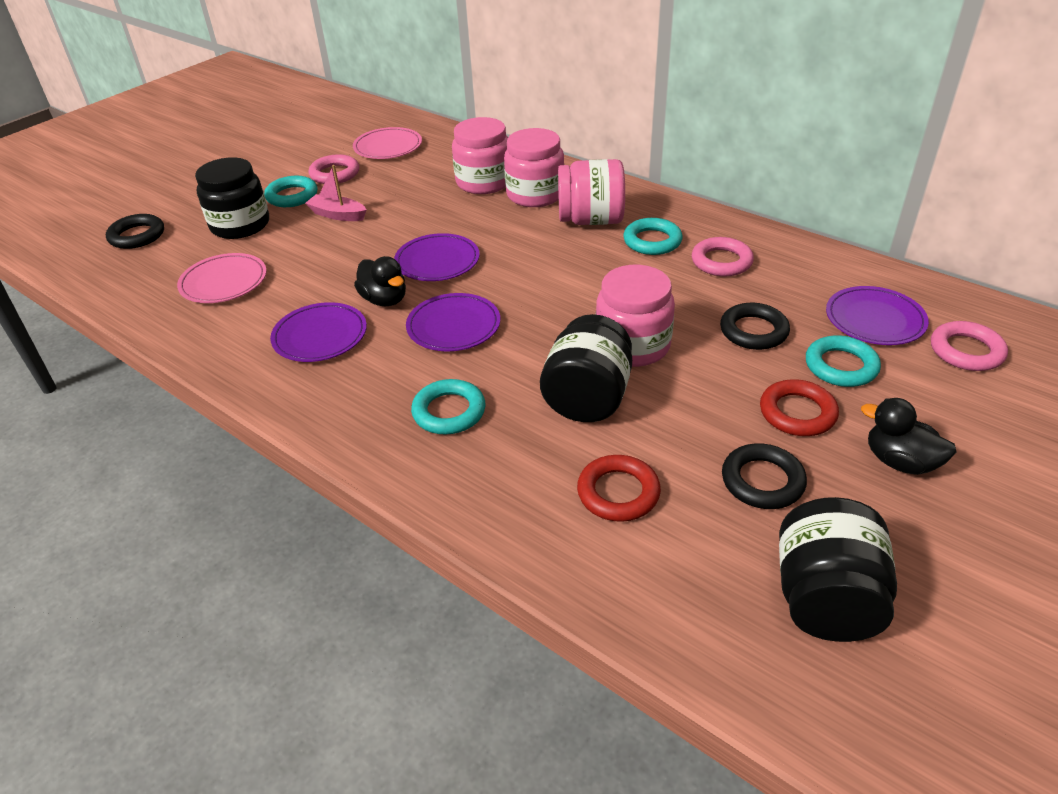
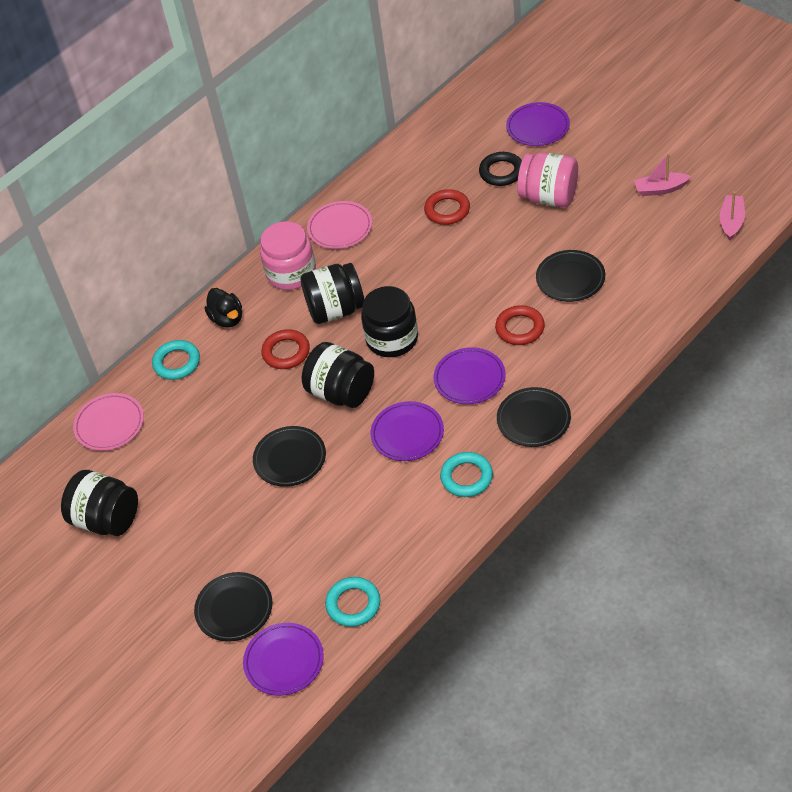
black duck: 2 -> 1
black jar: 3 -> 4
black plate: 0 -> 4
black ring: 3 -> 1
pink boat: 1 -> 2
pink jar: 4 -> 2
pink ring: 3 -> 0
red ring: 2 -> 3
turquoise ring: 4 -> 3

